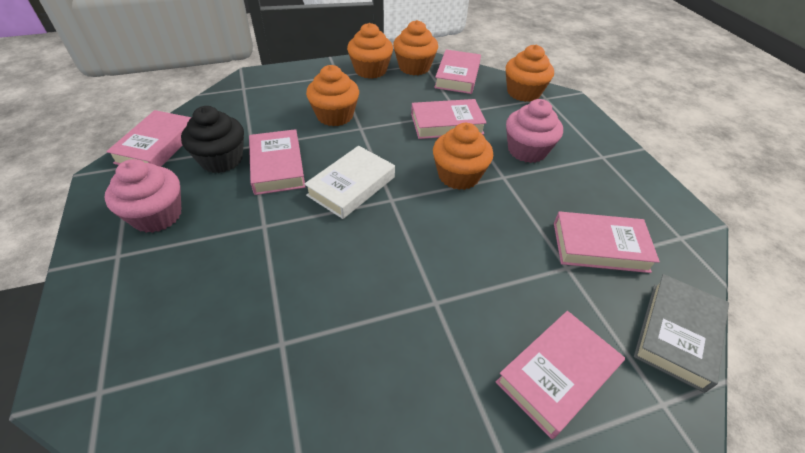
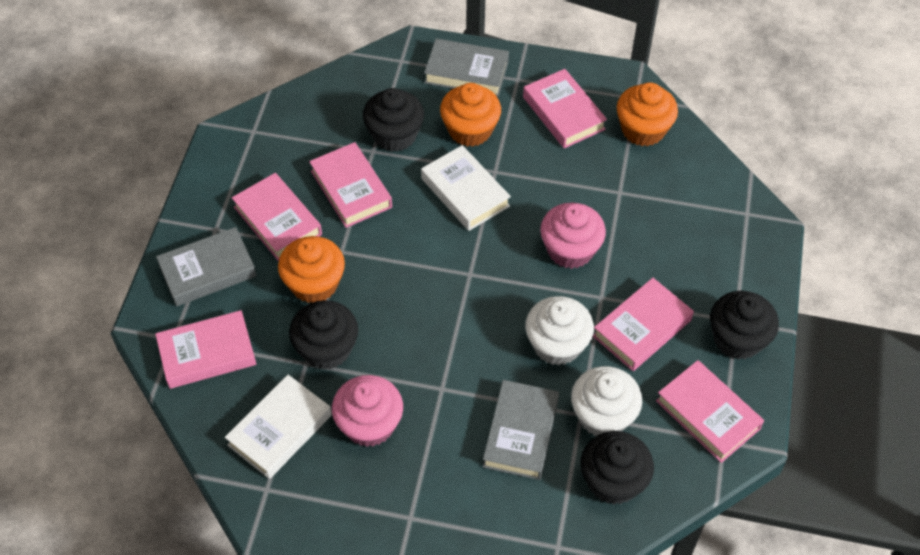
black cupcake: 1 -> 4
grey book: 1 -> 3
orange cupcake: 5 -> 3
white book: 1 -> 2
white cupcake: 0 -> 2

